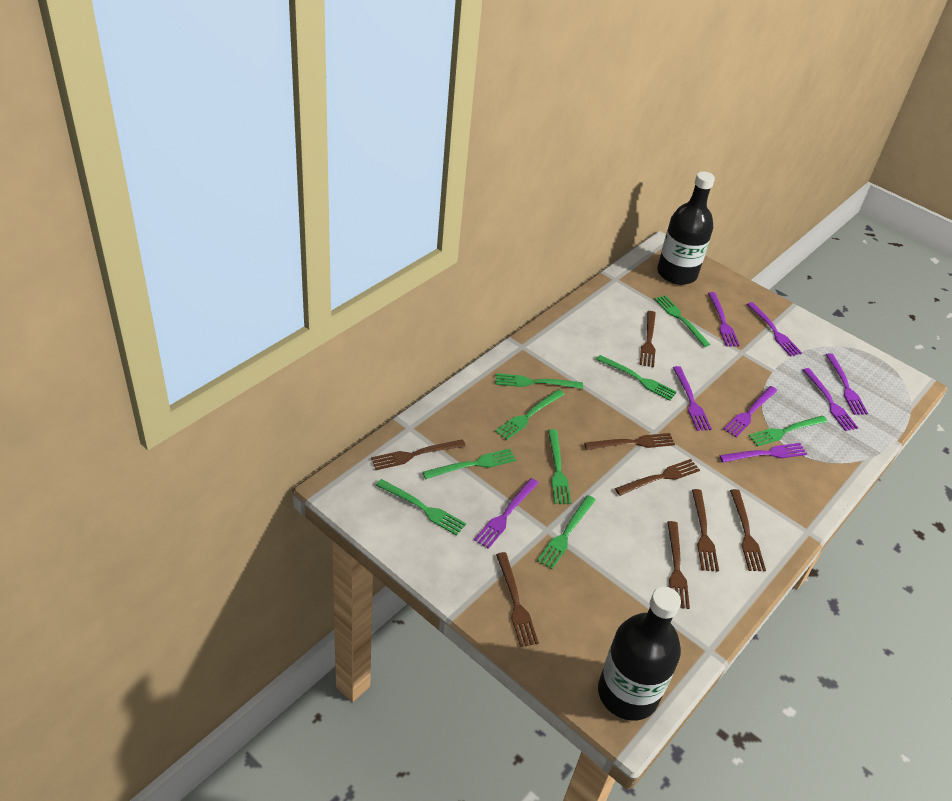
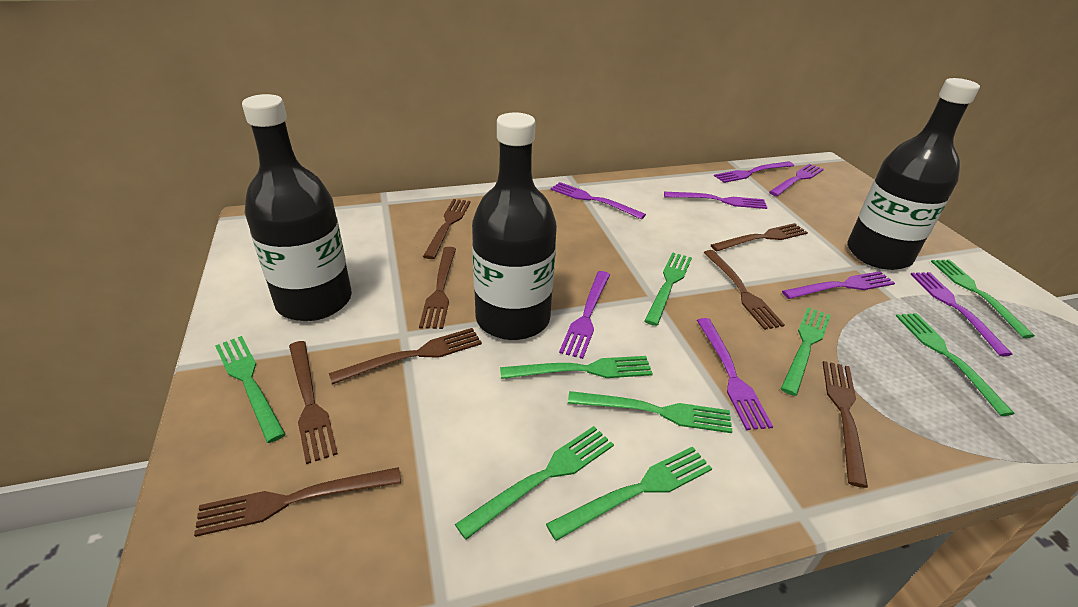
black bottle: 2 -> 3

